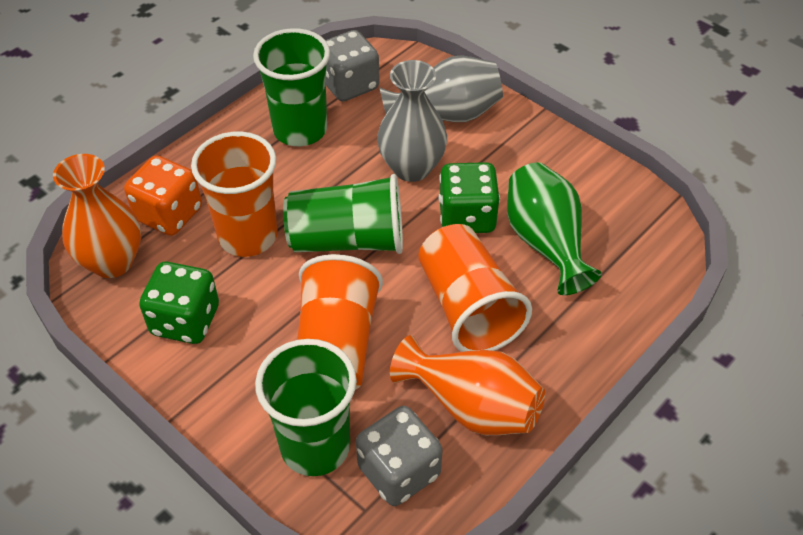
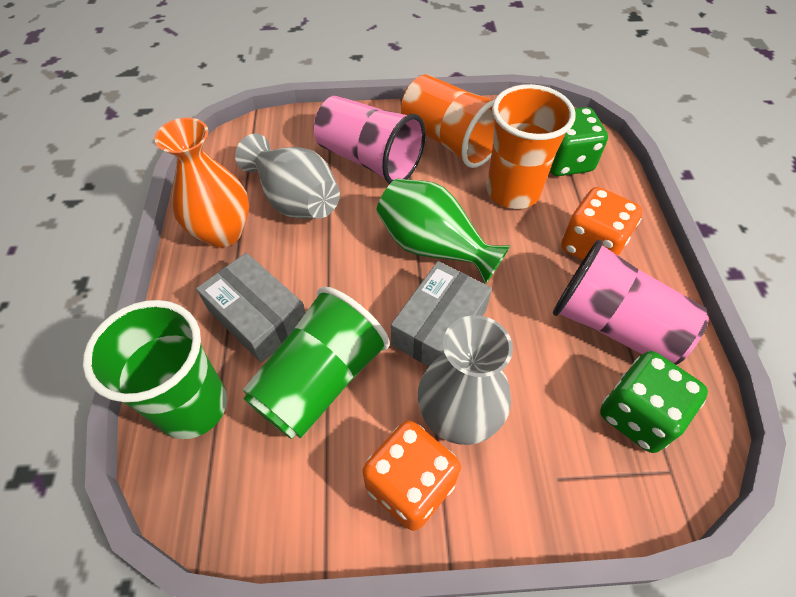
green cup: 3 -> 2
grey box: 0 -> 2
grey dice: 2 -> 0
orange cup: 3 -> 2
orange dice: 1 -> 2
orange vase: 2 -> 1
pink cup: 0 -> 2

